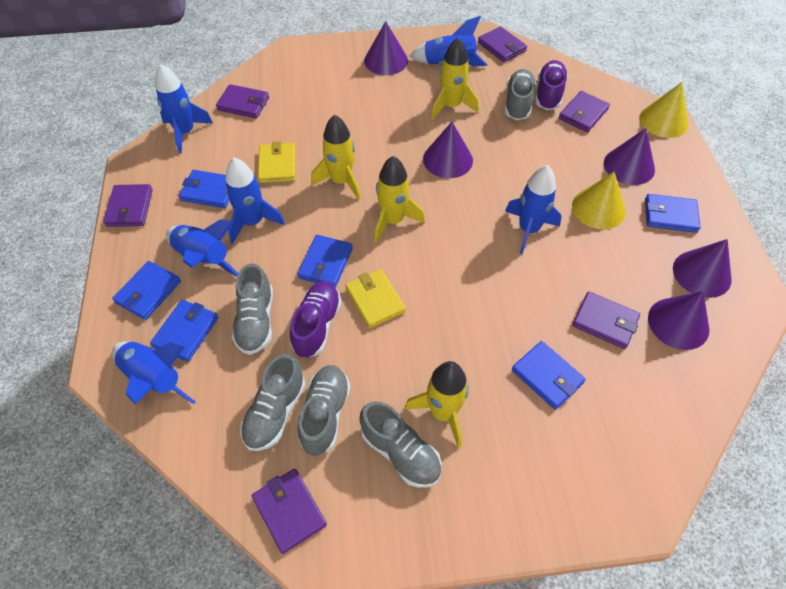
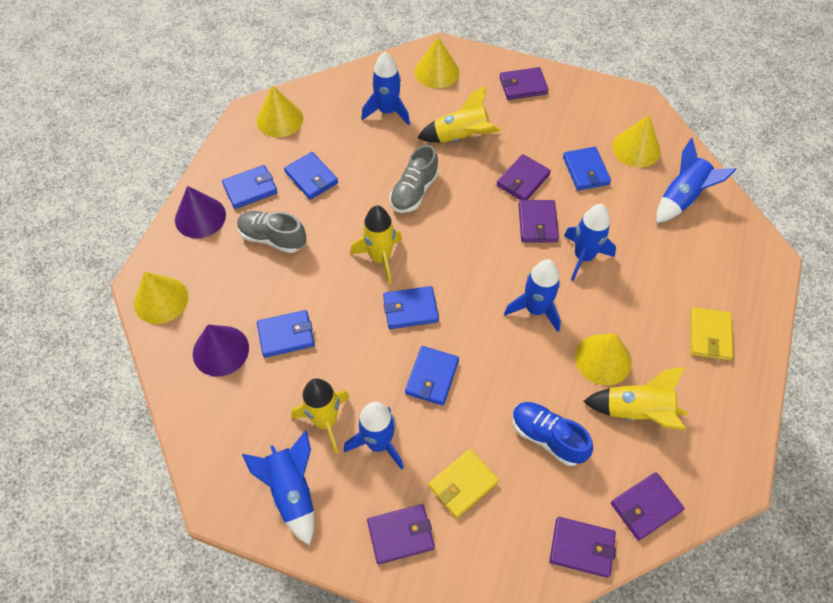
blue shoe: 0 -> 1
grey shoe: 5 -> 2
purple cone: 5 -> 2
purple shoe: 2 -> 0
yellow cone: 2 -> 5

